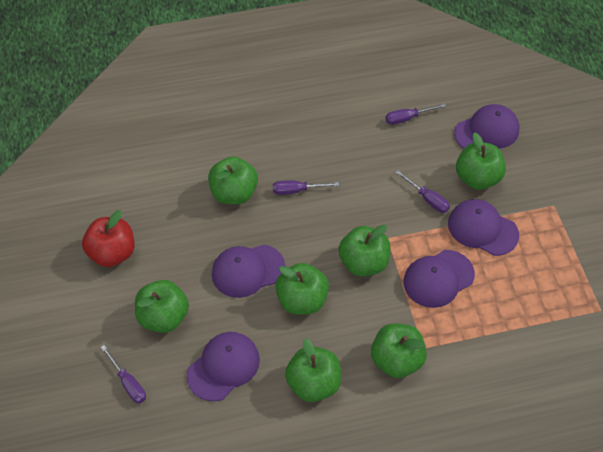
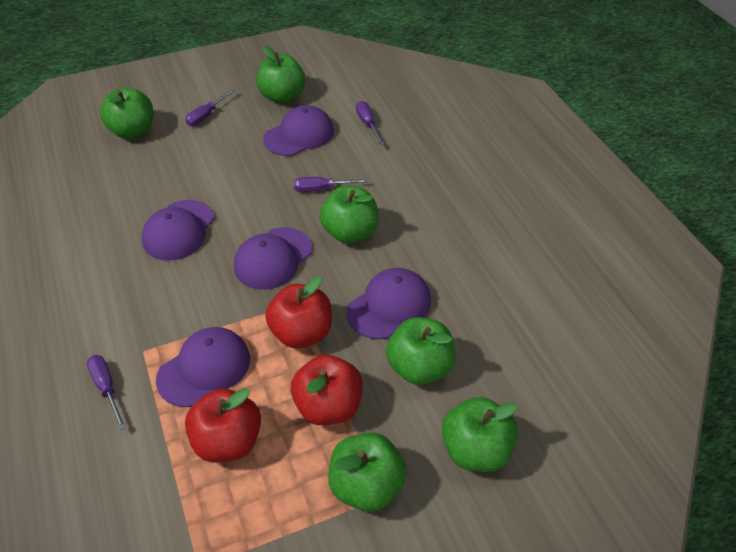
green apple: 7 -> 6
red apple: 1 -> 3

